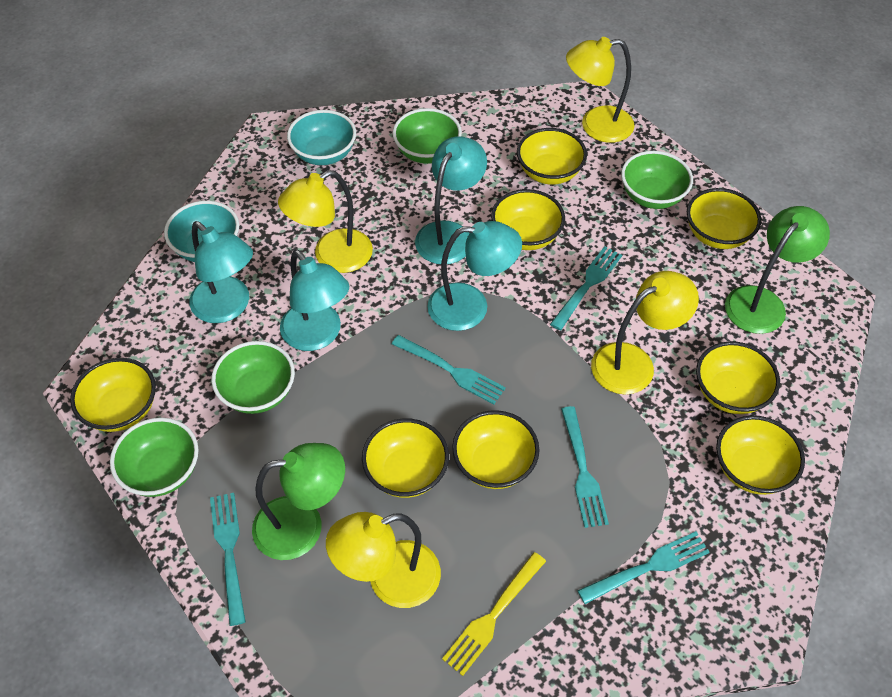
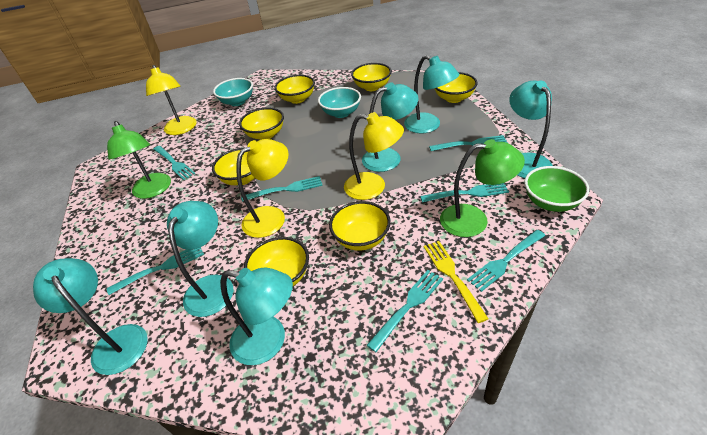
green bowl: 4 -> 1
turquoise fork: 5 -> 7
turquoise lamp: 4 -> 6
yellow bowl: 8 -> 7
yellow lamp: 4 -> 3

